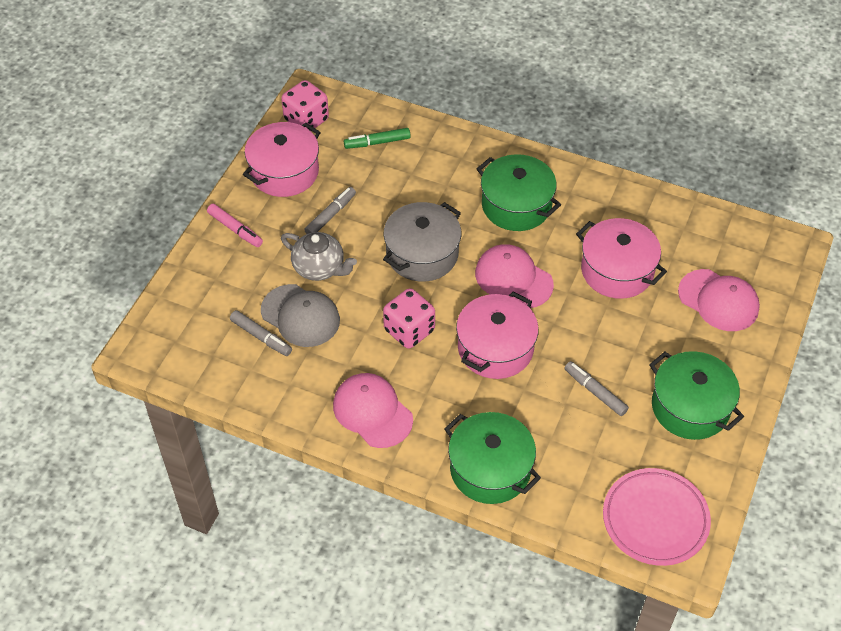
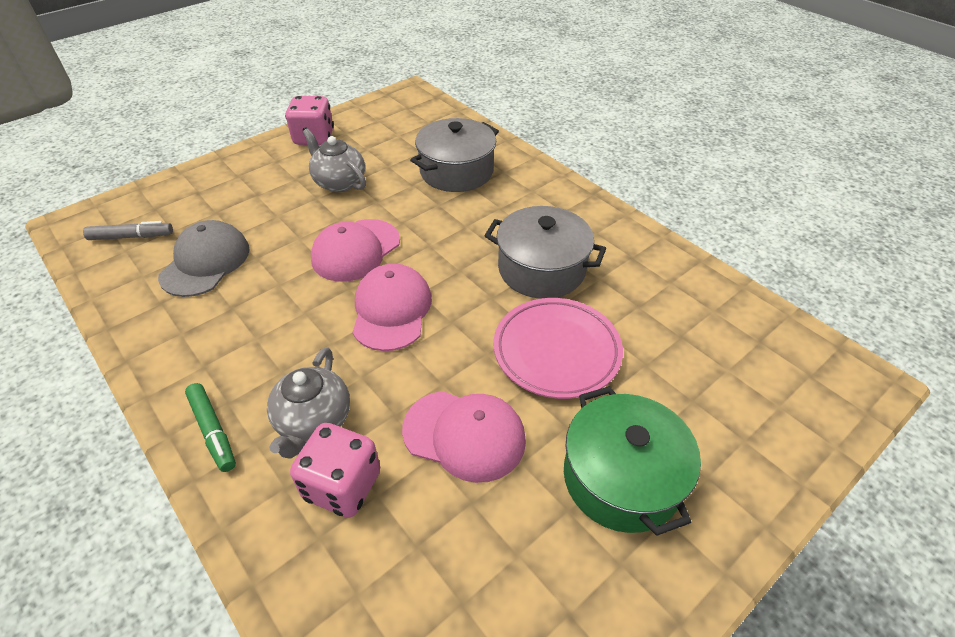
green pot: 3 -> 1
grey marker: 3 -> 1
grey pot: 1 -> 2
grey teapot: 1 -> 2
pink marker: 1 -> 0
pink pot: 3 -> 0

